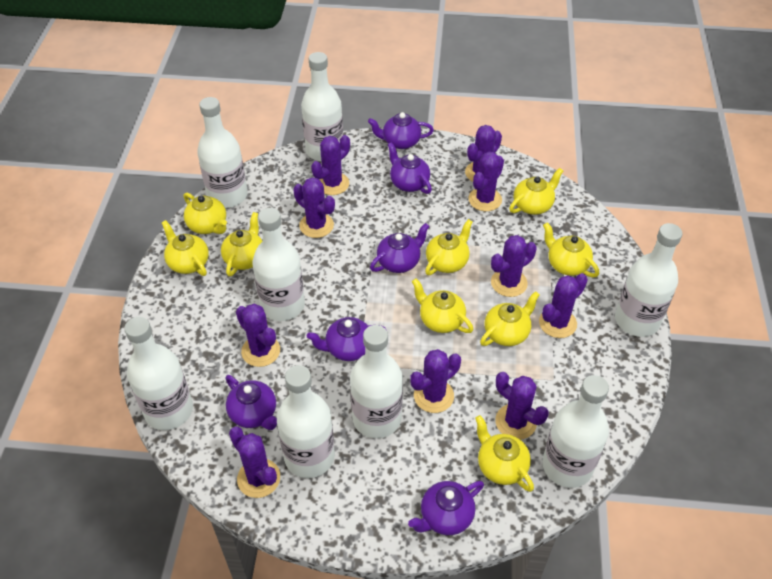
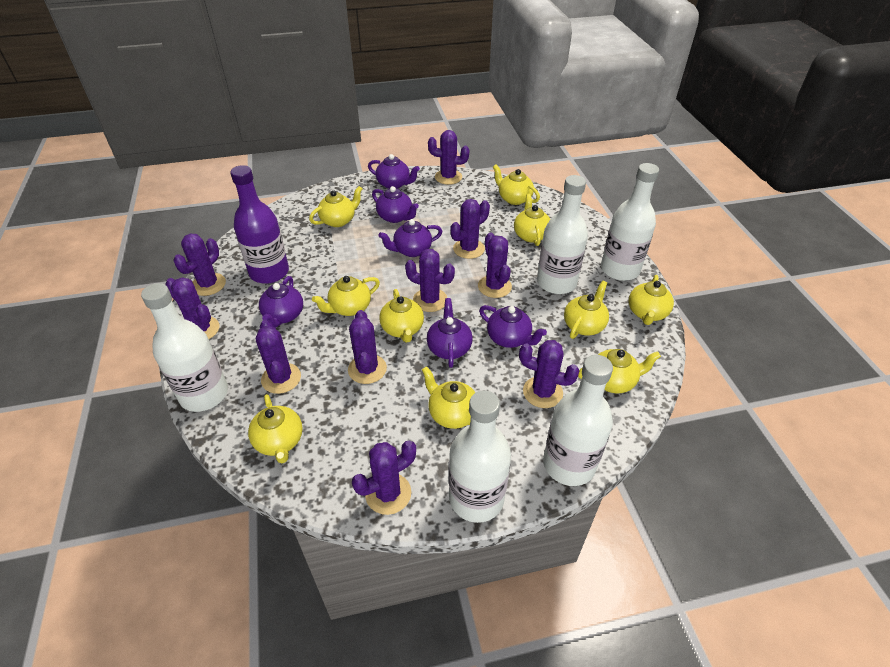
purple bottle: 0 -> 1
white bottle: 8 -> 5
yellow teapot: 9 -> 10

